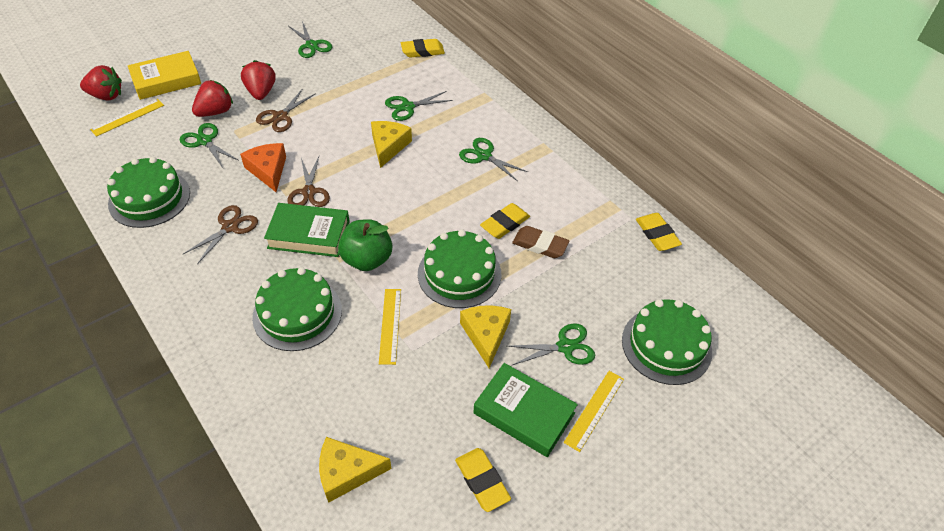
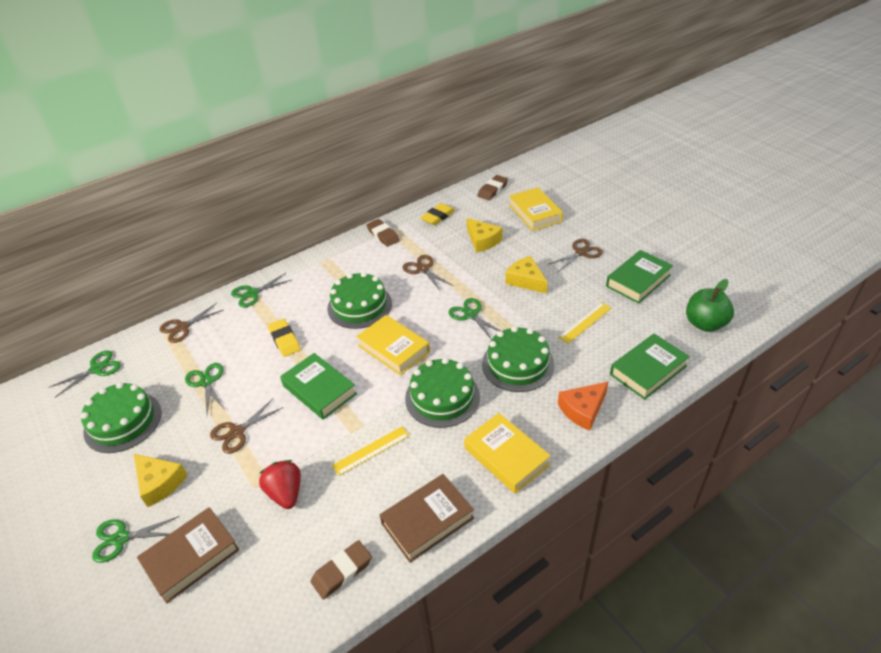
brown book: 0 -> 2
brown eraser: 1 -> 3
brown scissors: 3 -> 4
green book: 2 -> 3
red strawberry: 3 -> 1
yellow book: 1 -> 3
yellow eraser: 4 -> 2
yellow ruler: 3 -> 2

